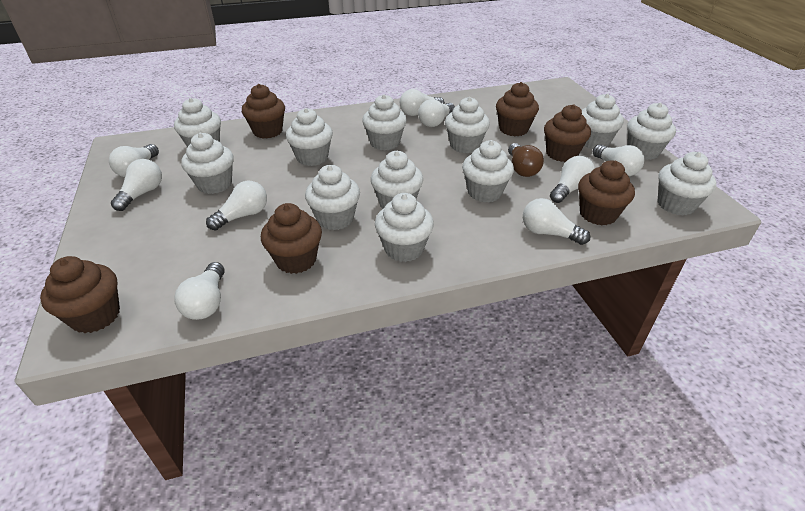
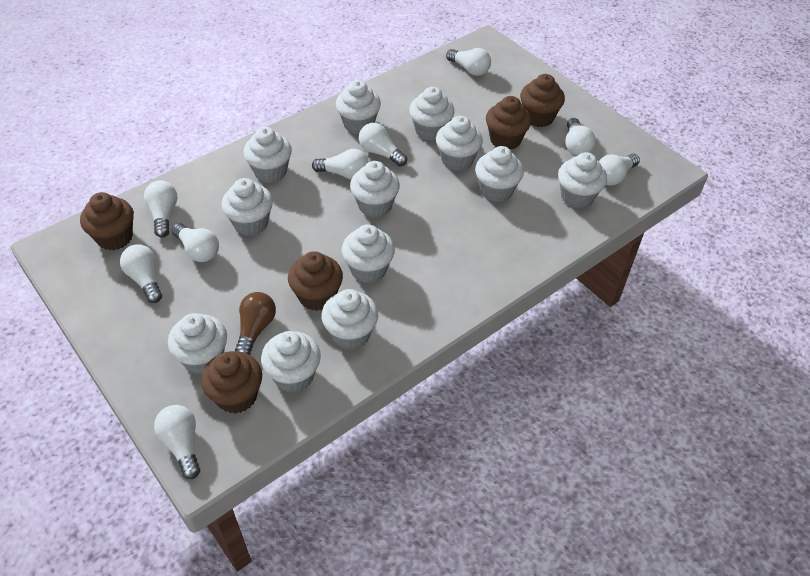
brown cupcake: 6 -> 5

